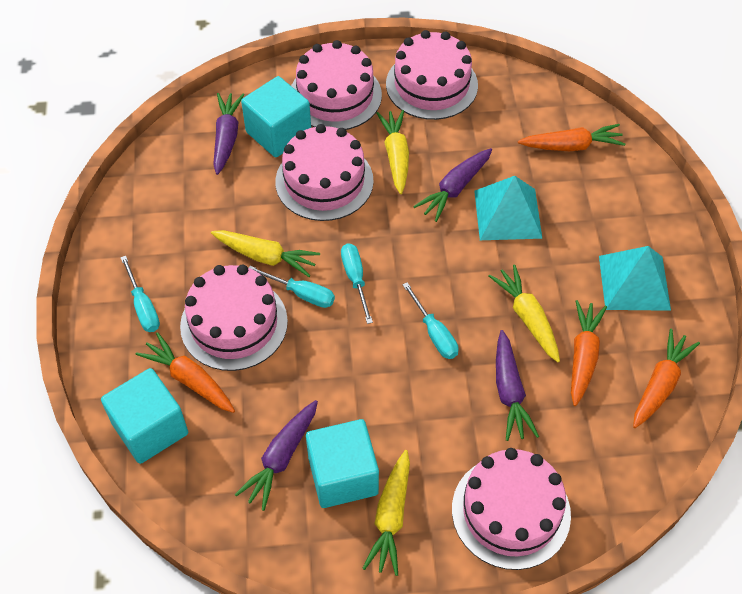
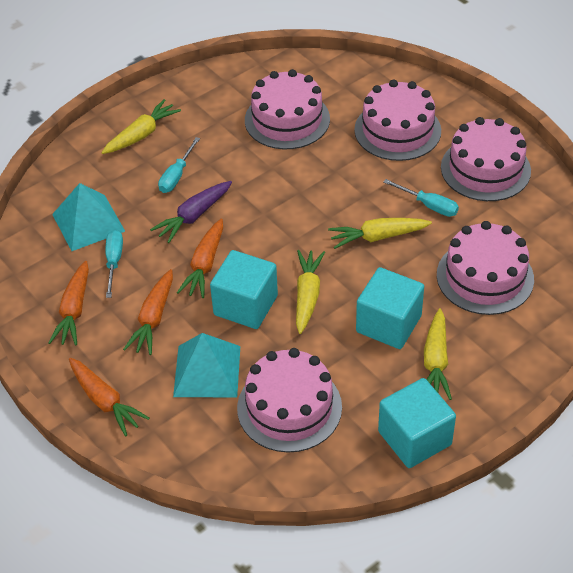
purple carrot: 4 -> 1
turquoise screwdriver: 4 -> 3

